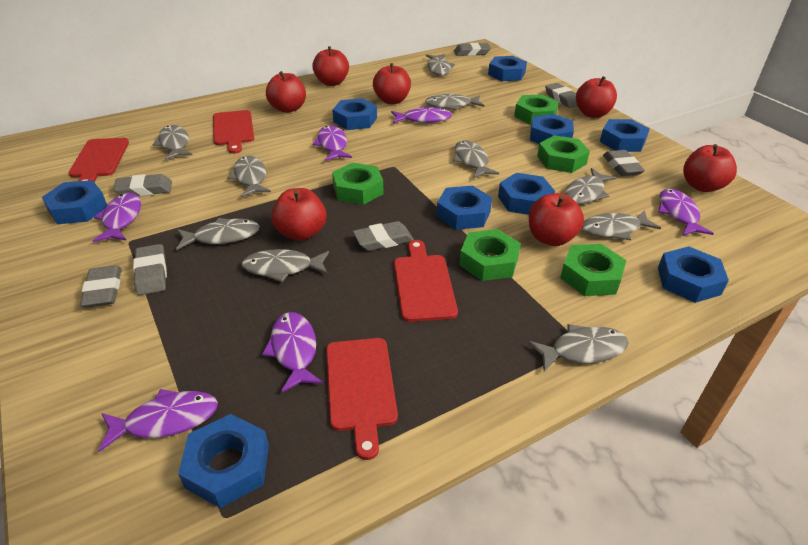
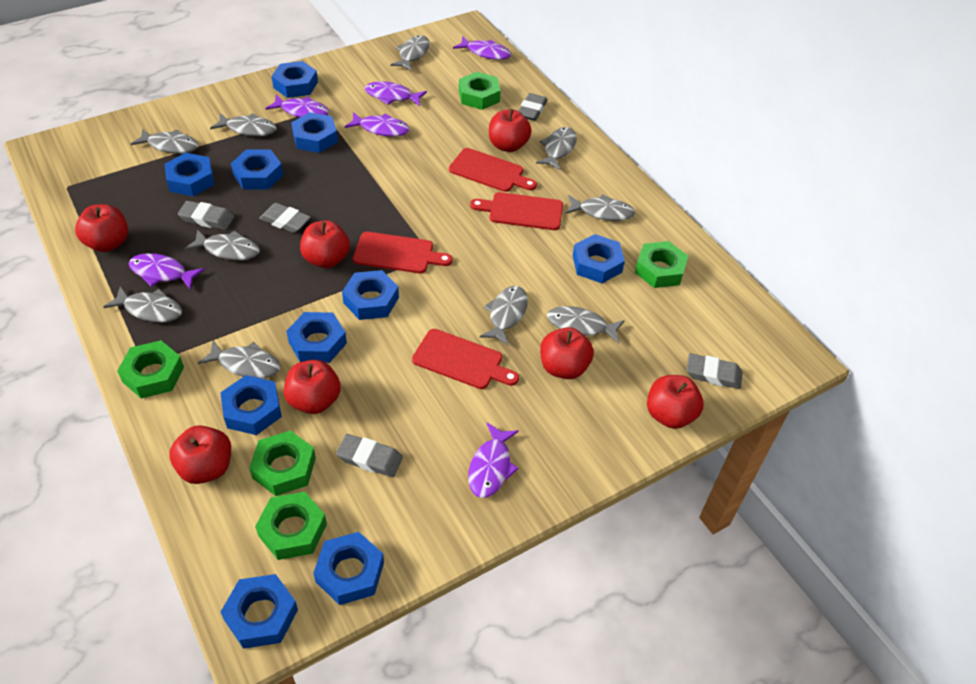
blue nut: 9 -> 10
grey eraser: 7 -> 5

